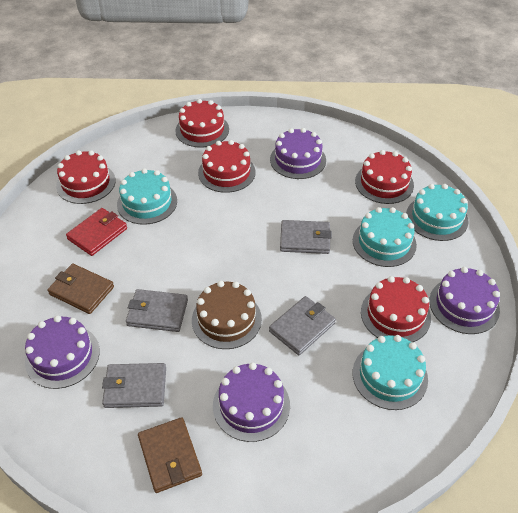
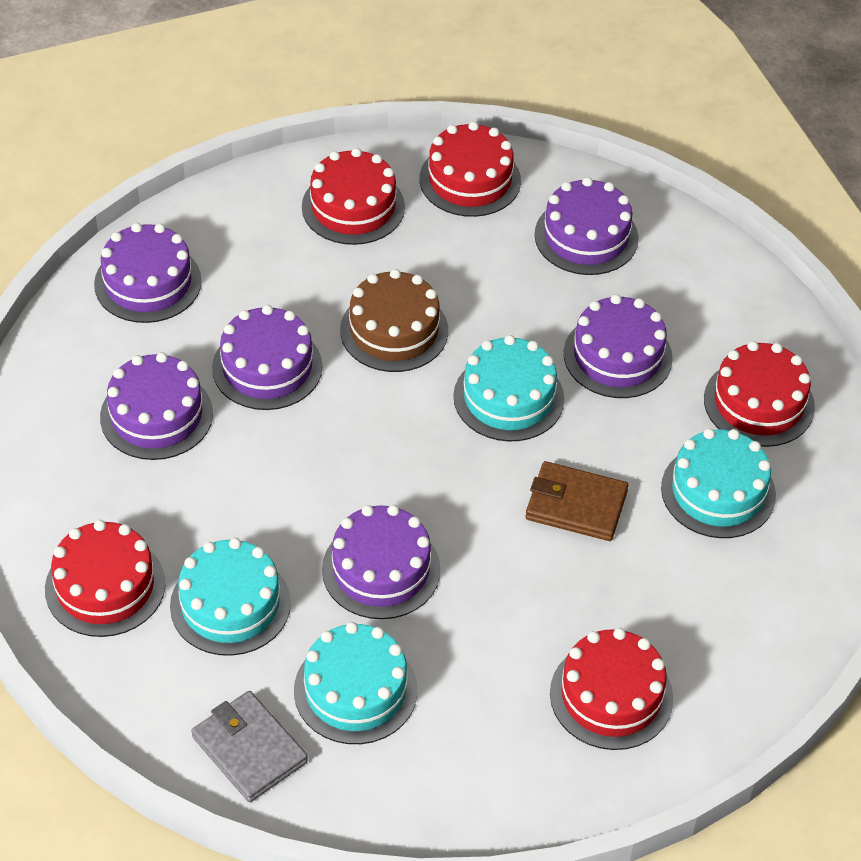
brown wallet: 2 -> 1
grey wallet: 4 -> 1
purple cake: 4 -> 6
red wallet: 1 -> 0

